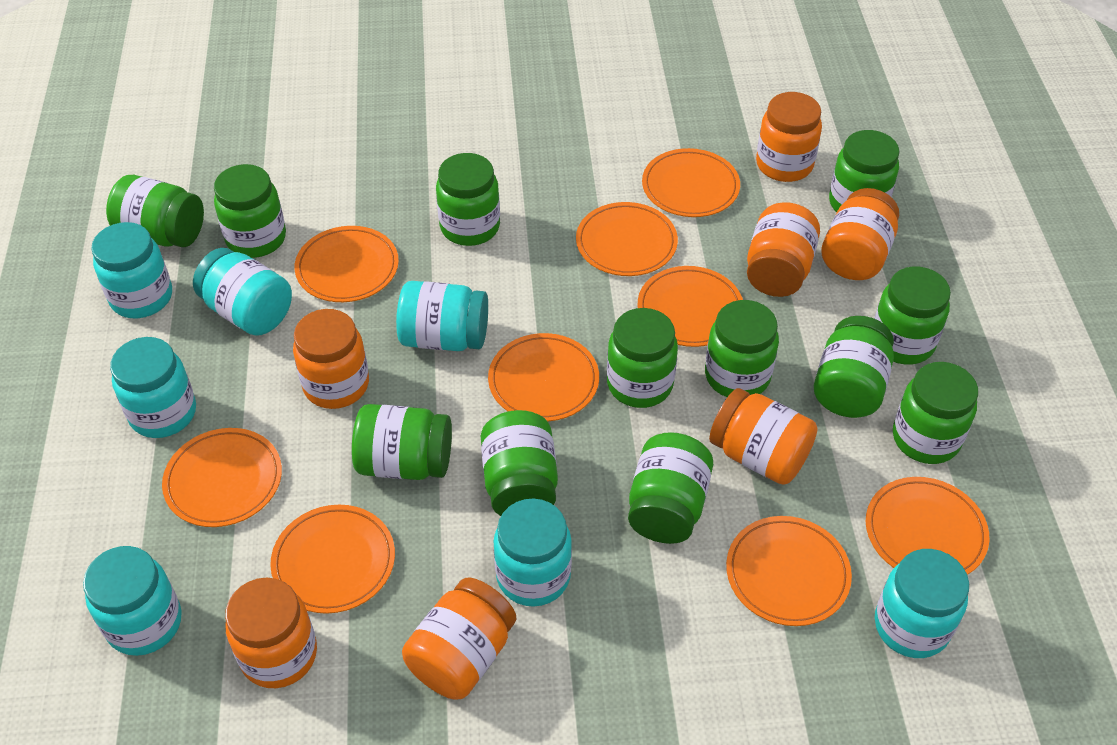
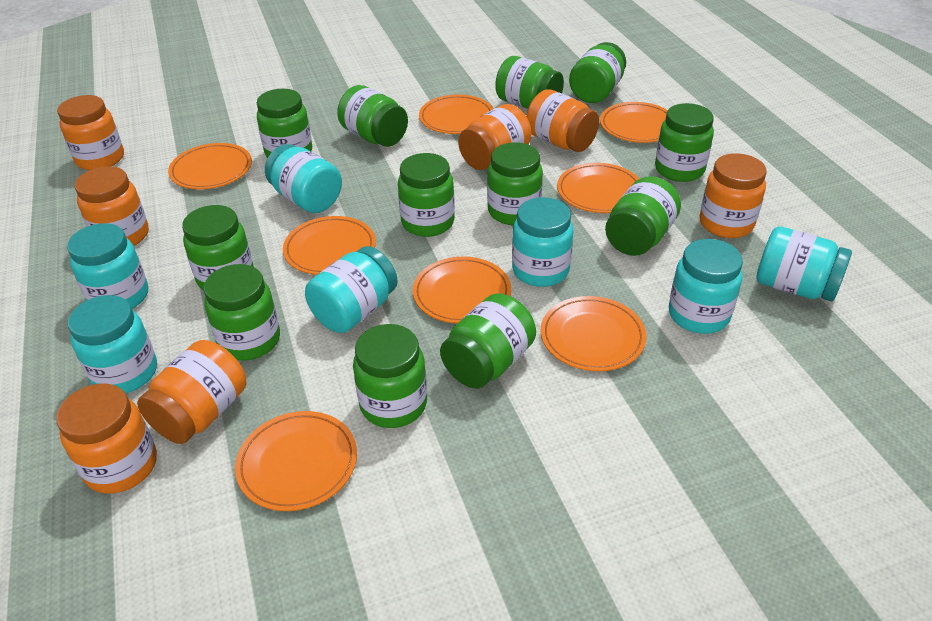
orange plate: 9 -> 8

